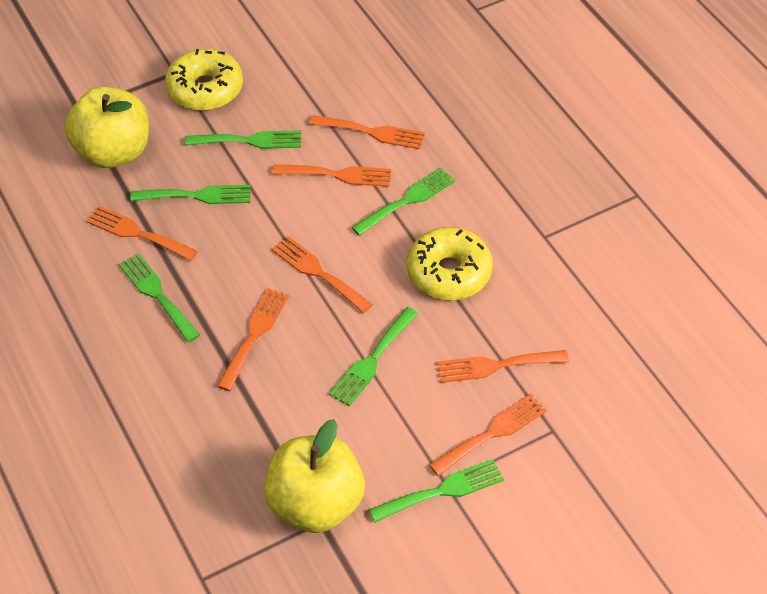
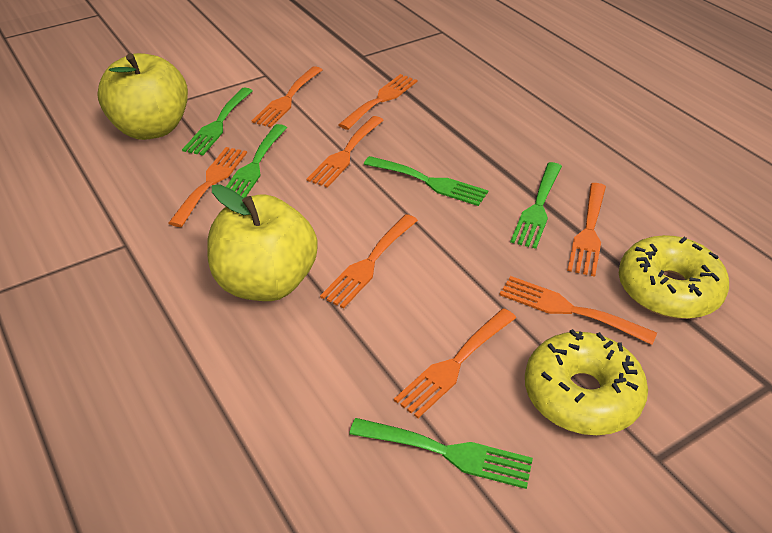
green fork: 6 -> 5
orange fork: 7 -> 8

